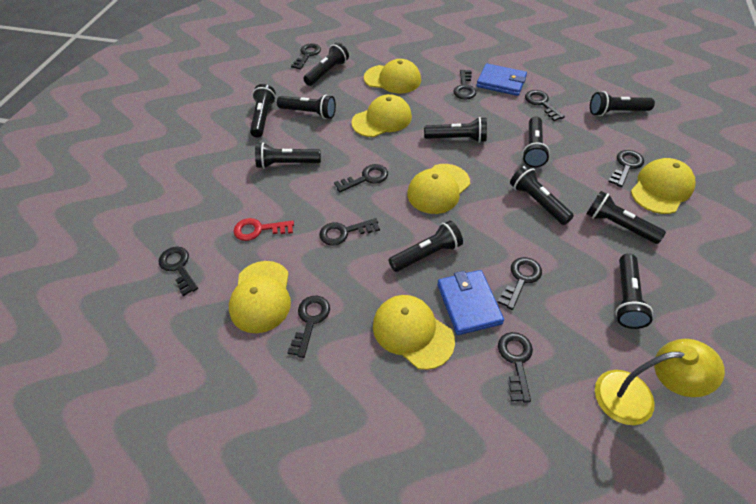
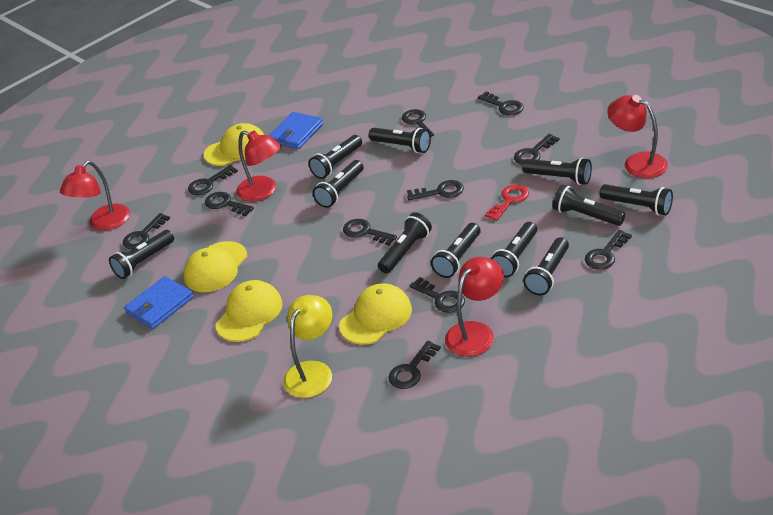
black key: 10 -> 11
red lamp: 0 -> 4
yellow cap: 6 -> 4

